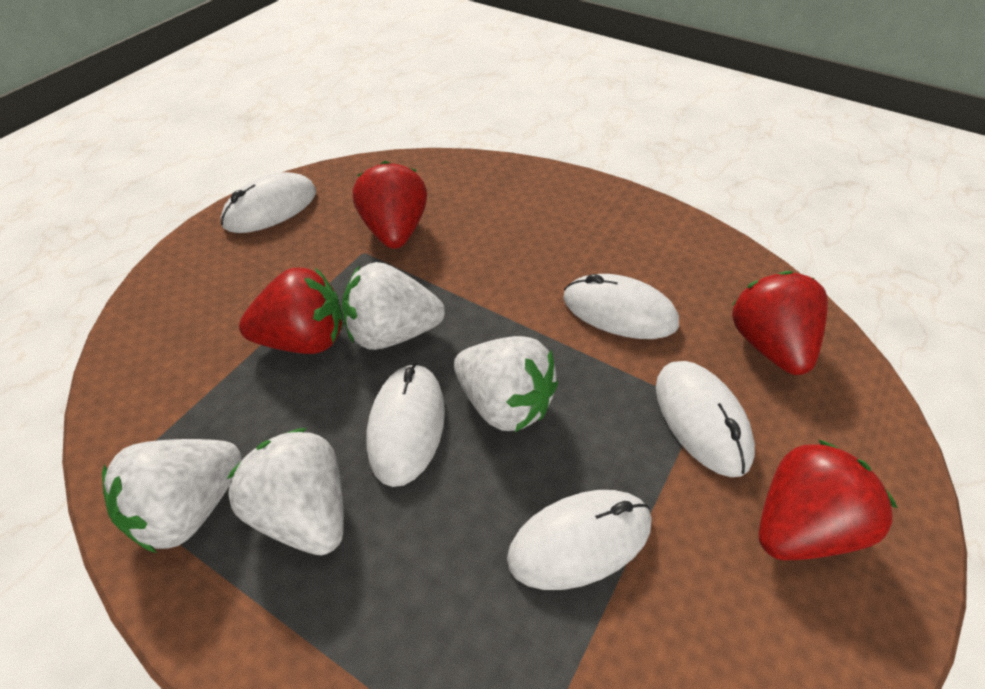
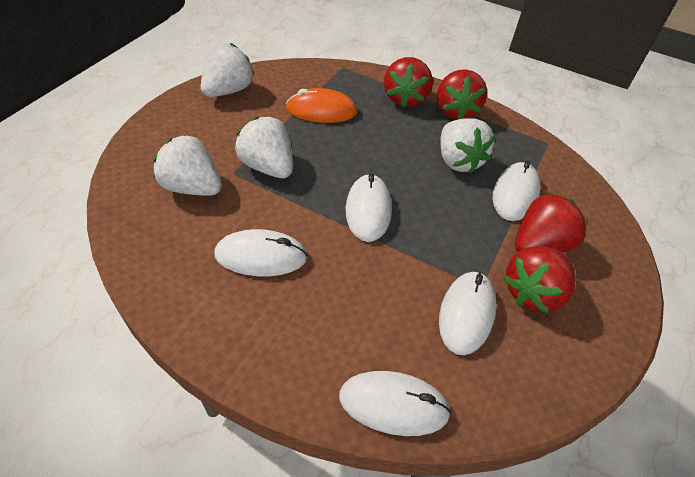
orange mouse: 0 -> 1

